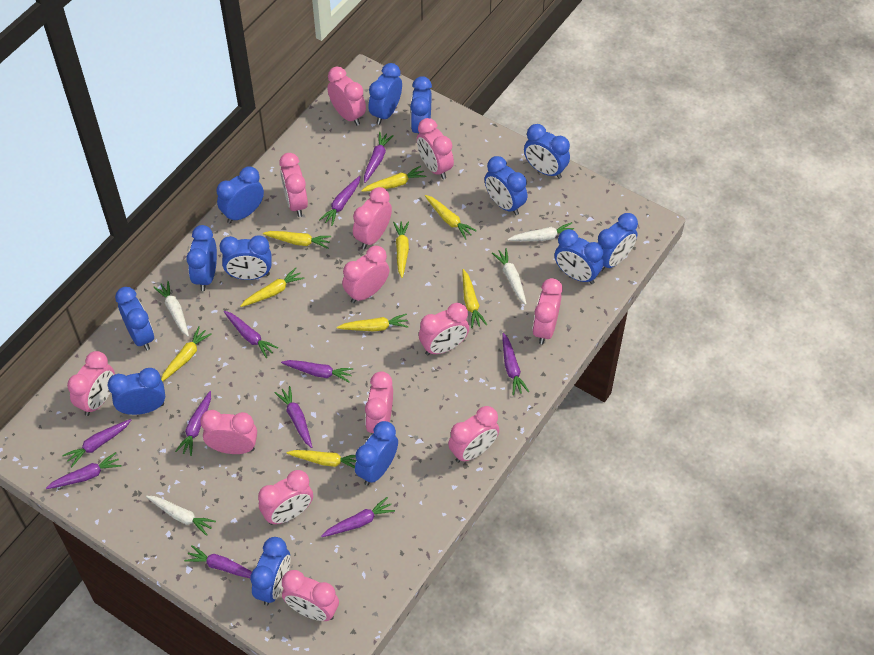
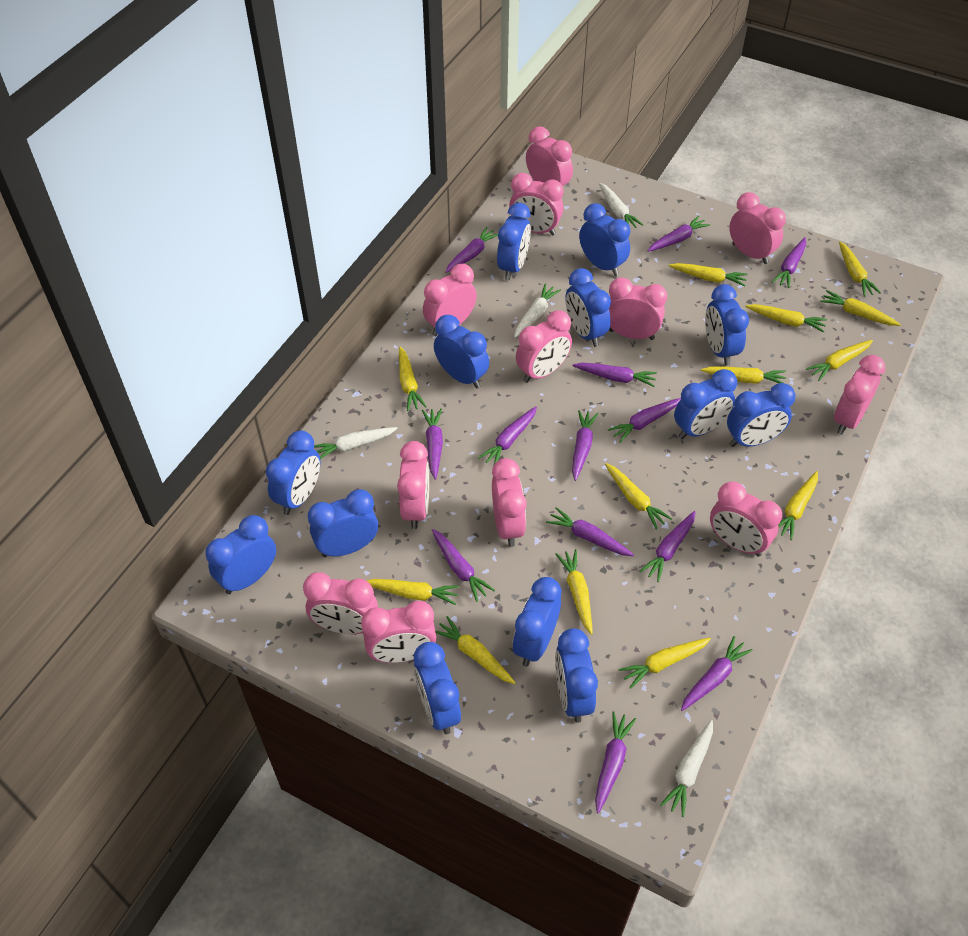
pink clock: 13 -> 12
purple carrot: 11 -> 13
yellow carrot: 9 -> 13

